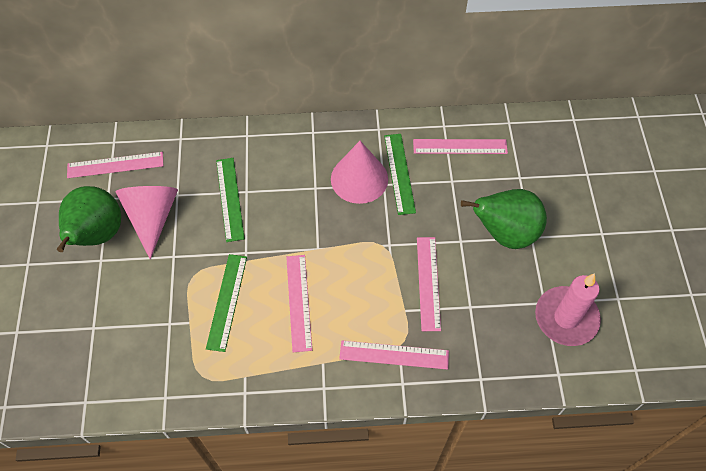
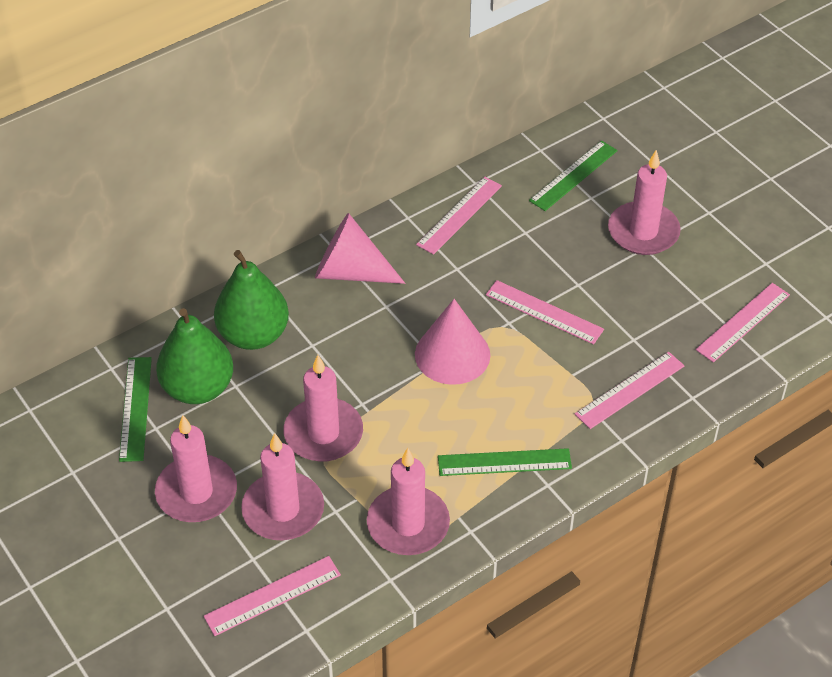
pink candle: 1 -> 5

